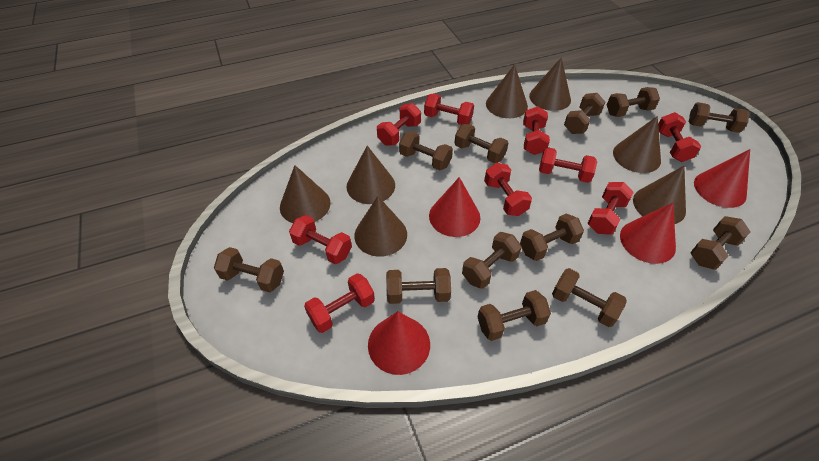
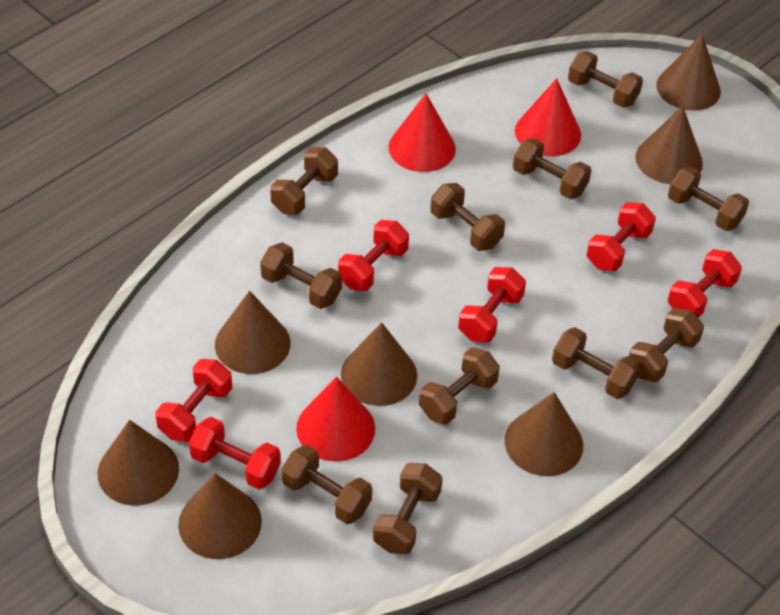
brown dumbbell: 12 -> 11
red cone: 4 -> 3
red dumbbell: 9 -> 6

